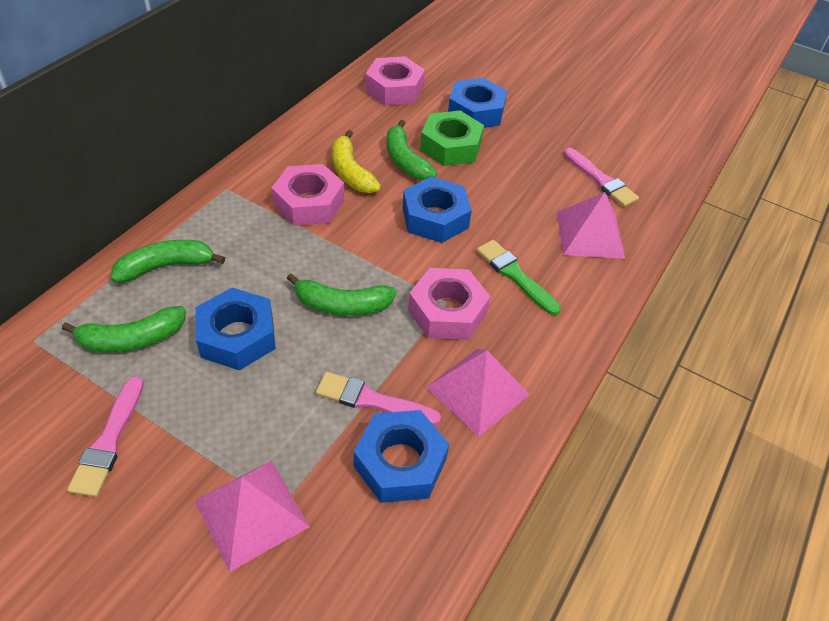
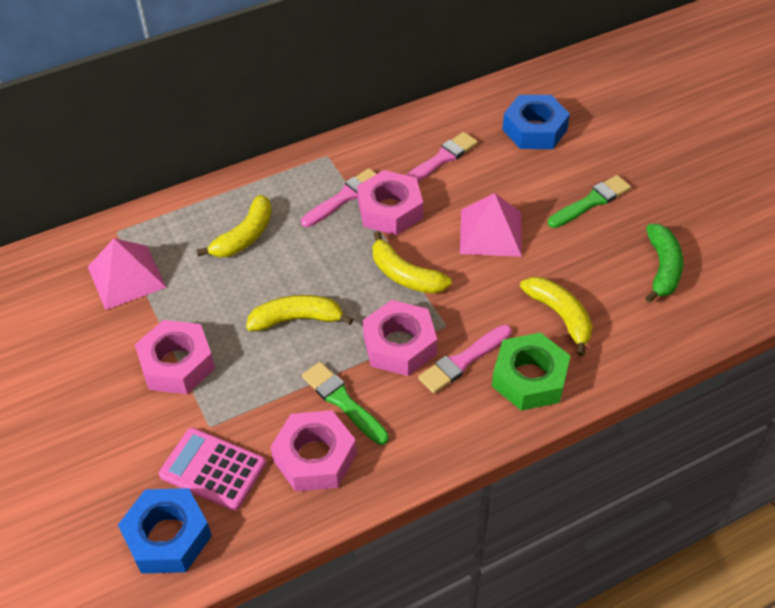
blue nut: 4 -> 2
green banana: 4 -> 1
green brush: 1 -> 2
pink calculator: 0 -> 1
pink nut: 3 -> 4
pink pyramid: 3 -> 2
yellow banana: 1 -> 4

